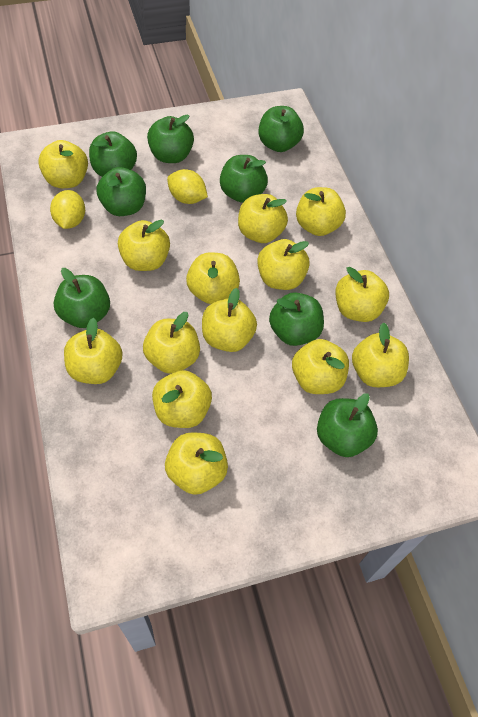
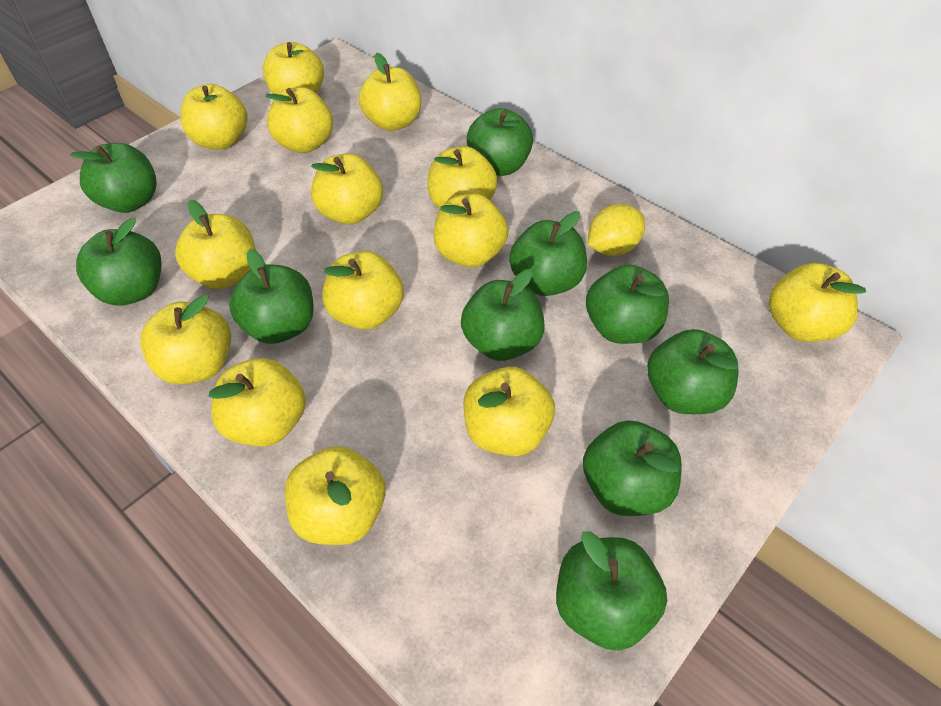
green apple: 8 -> 10
yellow lemon: 2 -> 1

